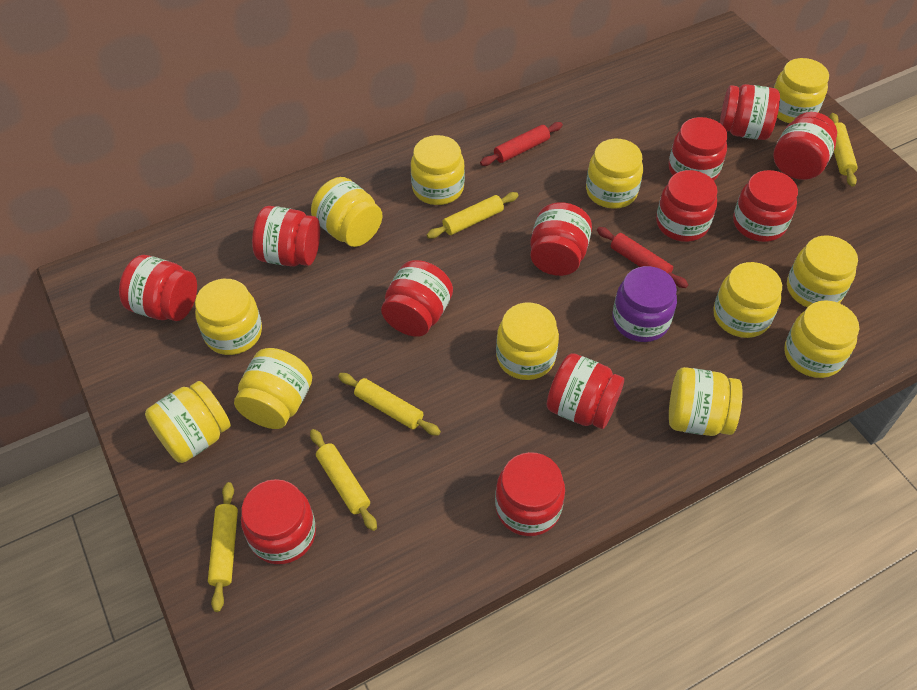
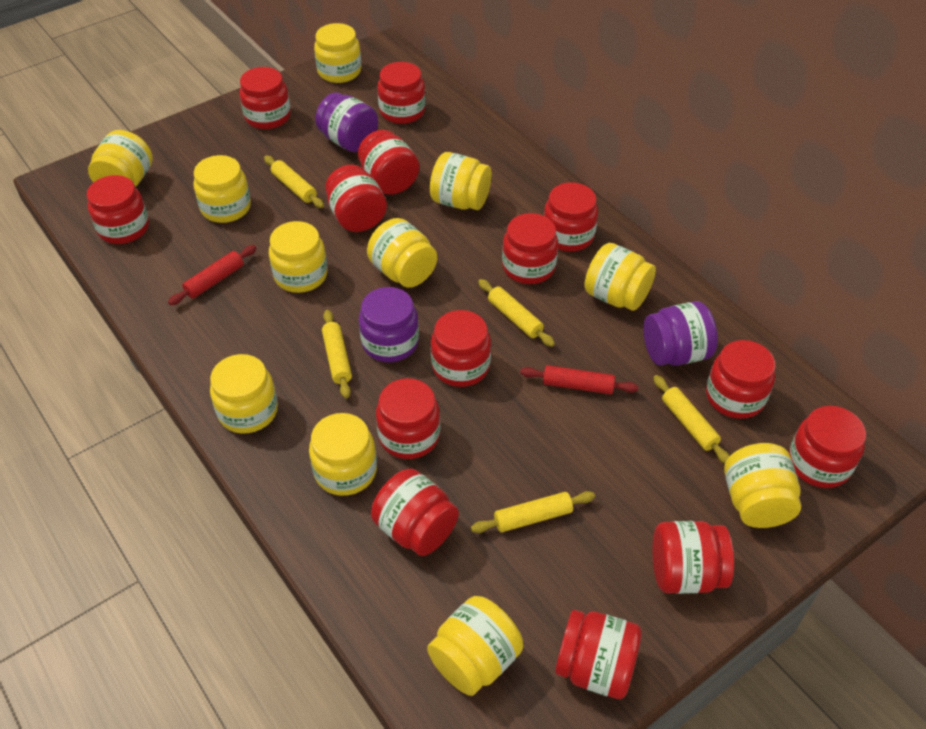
purple jar: 1 -> 3
red jar: 12 -> 14
yellow jar: 12 -> 11

